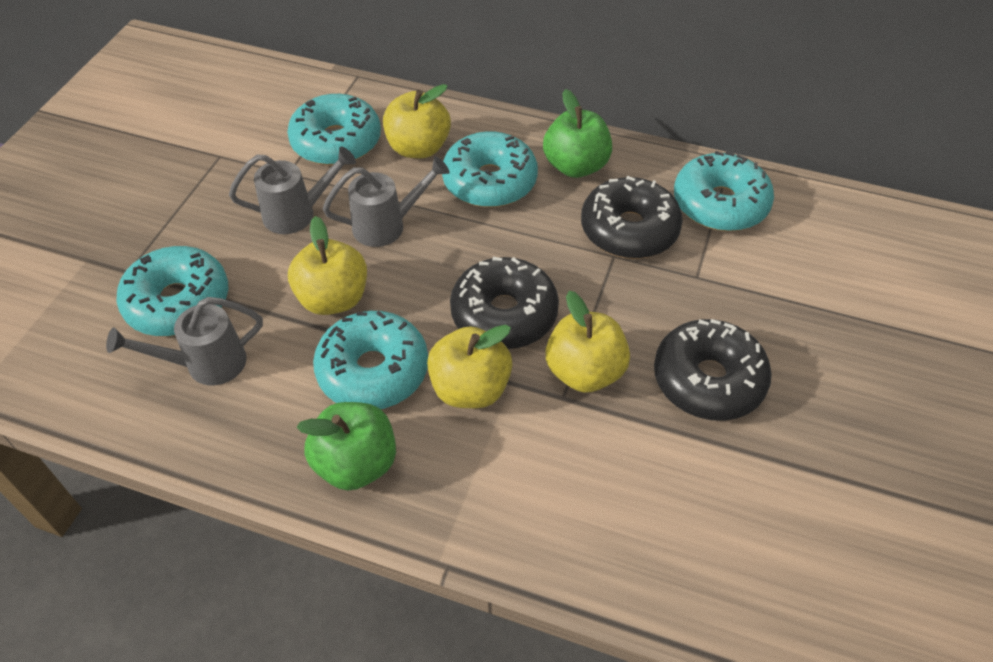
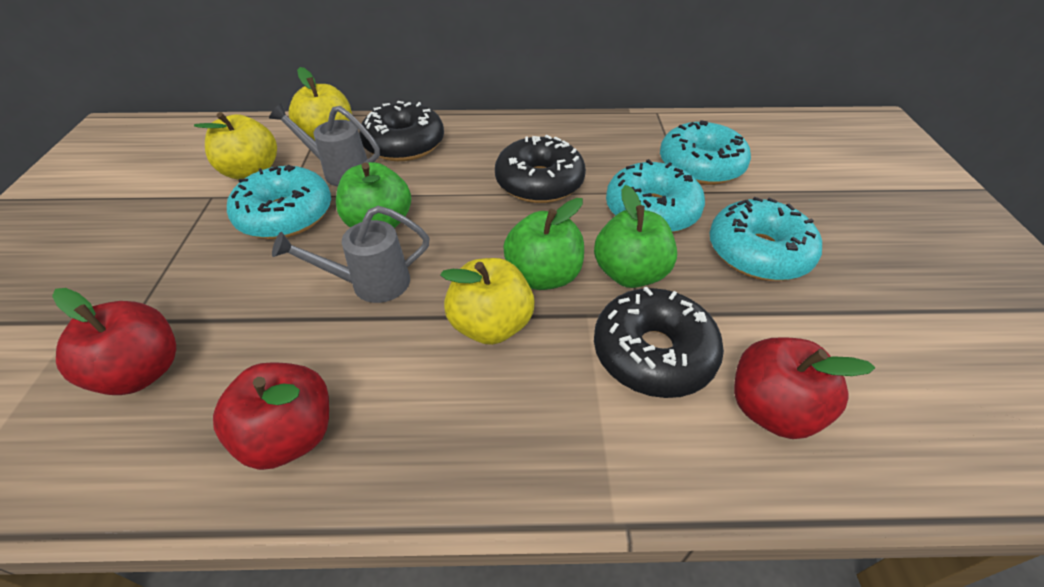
green apple: 2 -> 3
grey watering can: 3 -> 2
red apple: 0 -> 3
turquoise donut: 5 -> 4
yellow apple: 4 -> 3

